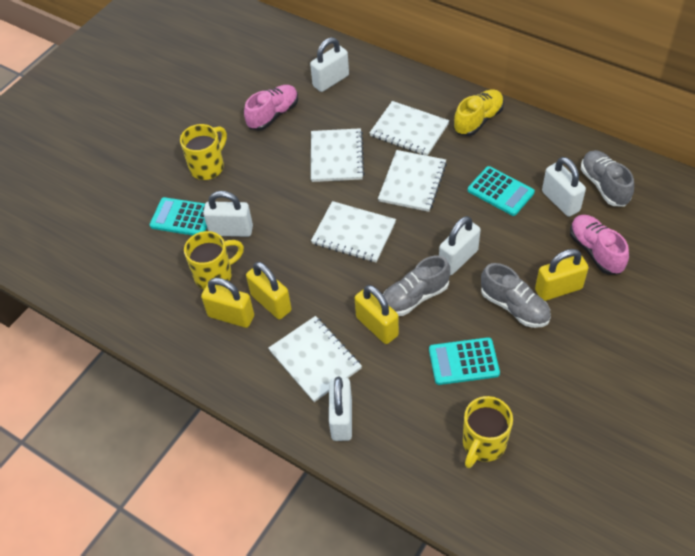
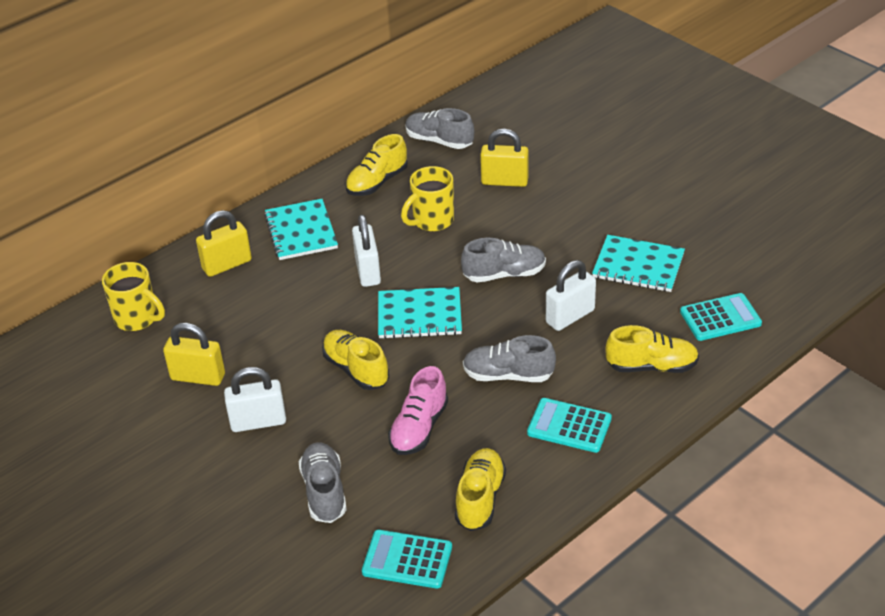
grey shoe: 3 -> 4
pink shoe: 2 -> 1
turquoise notebook: 0 -> 3
white notebook: 5 -> 0
white padlock: 5 -> 3
yellow mug: 3 -> 2
yellow padlock: 4 -> 3
yellow shoe: 1 -> 4

